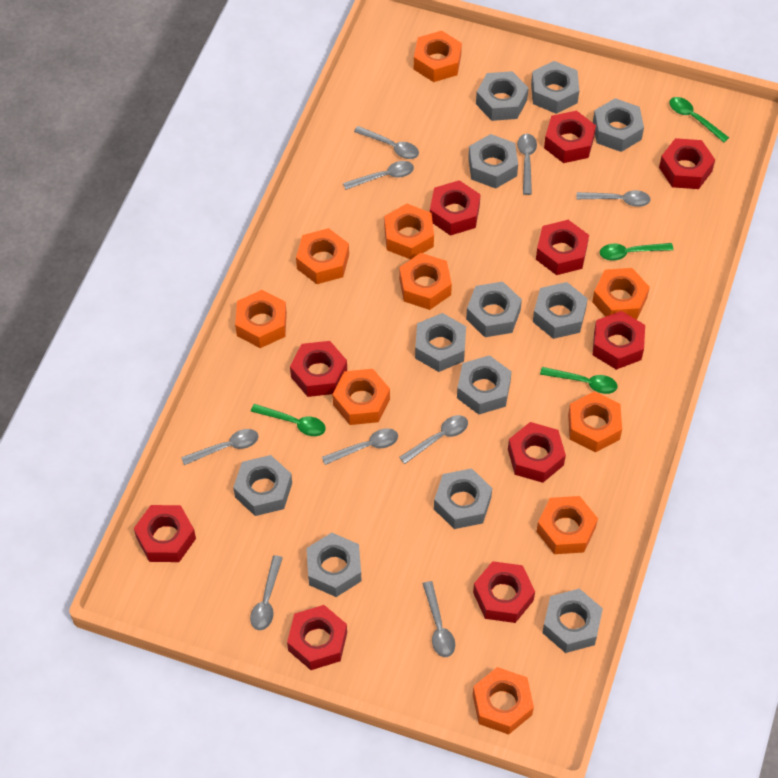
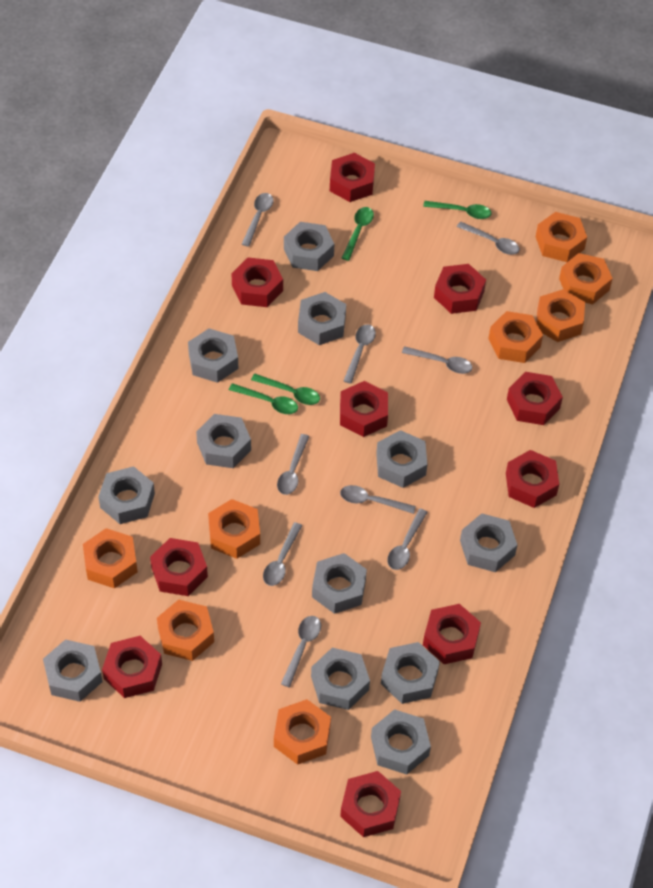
orange nut: 10 -> 8

